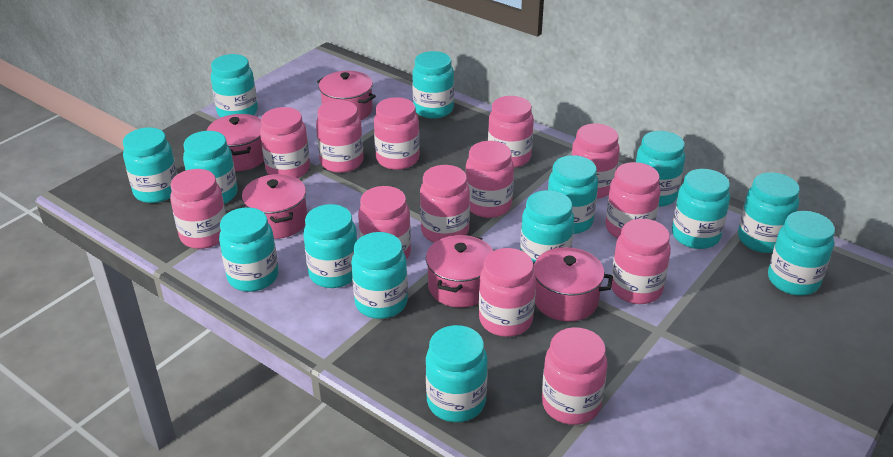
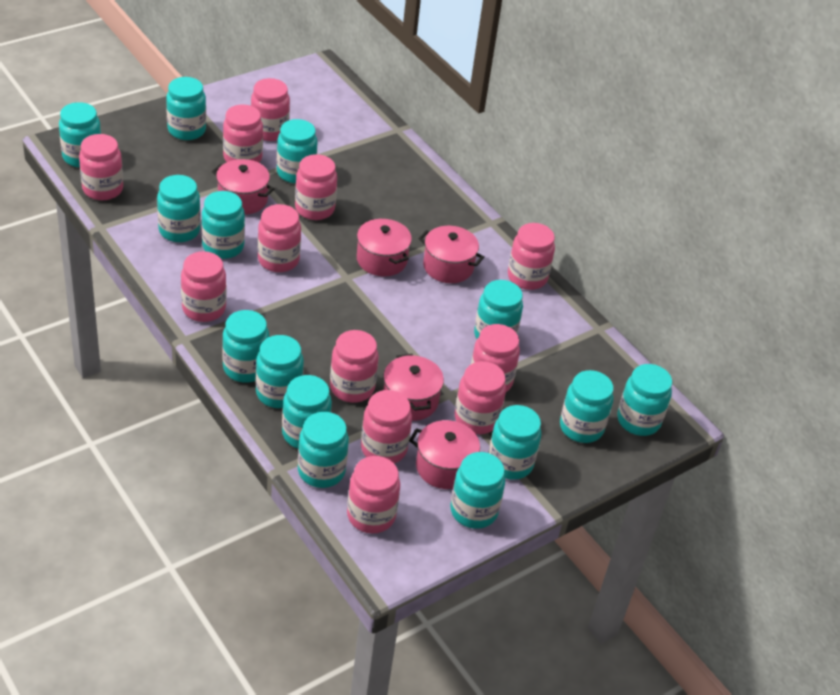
pink jar: 13 -> 12

